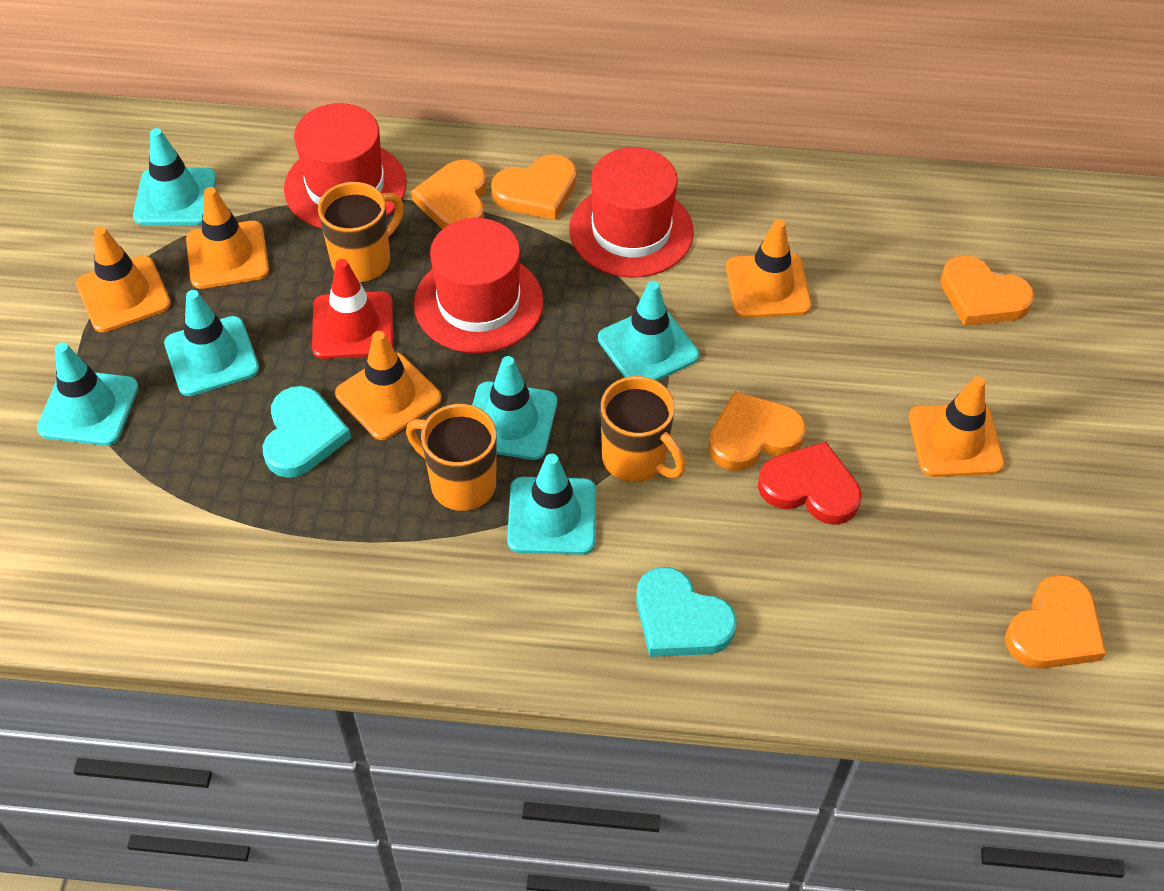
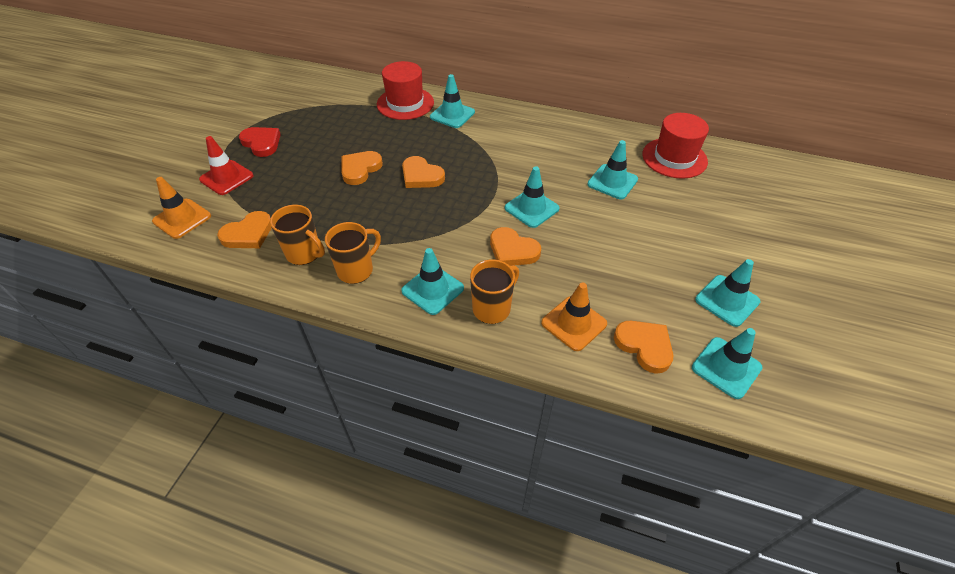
orange traffic cone: 5 -> 2
red hat: 3 -> 2
turquoise heart: 2 -> 0

